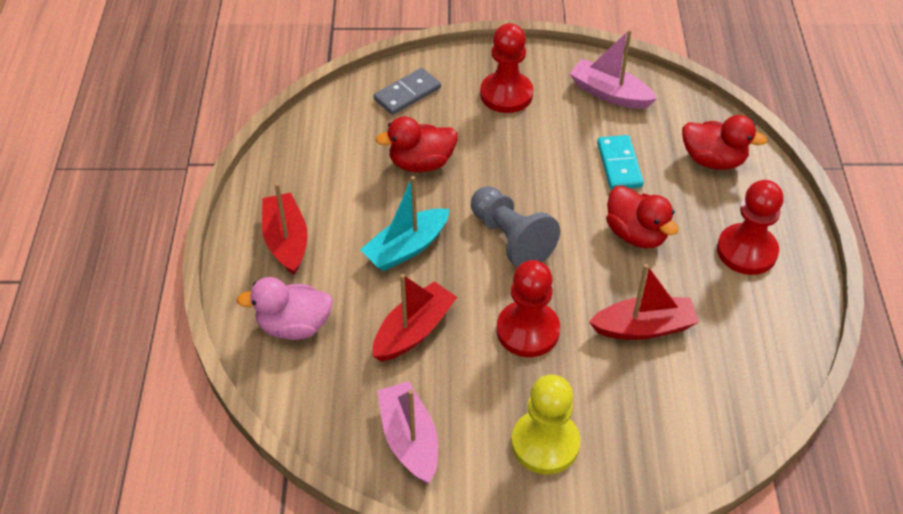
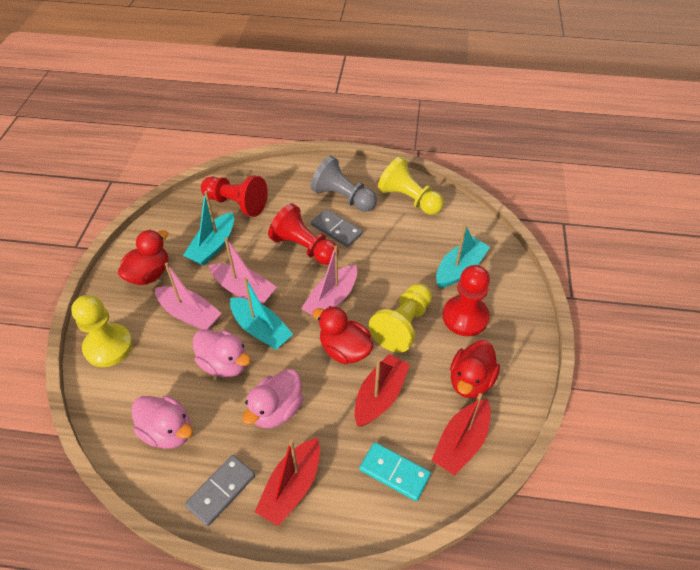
grey domino: 1 -> 2
pink boat: 2 -> 3
pink duck: 1 -> 3
turquoise boat: 1 -> 3
yellow pawn: 1 -> 3

